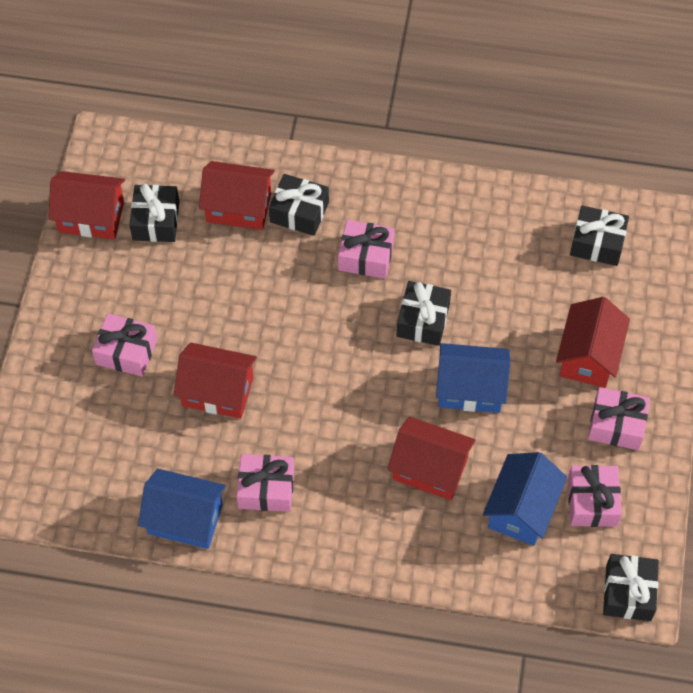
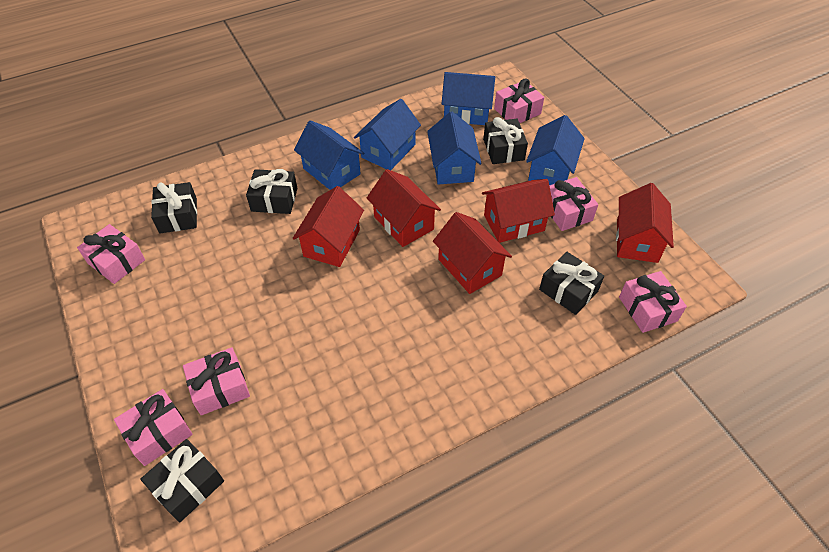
blue house: 3 -> 5
pink gift: 5 -> 6

